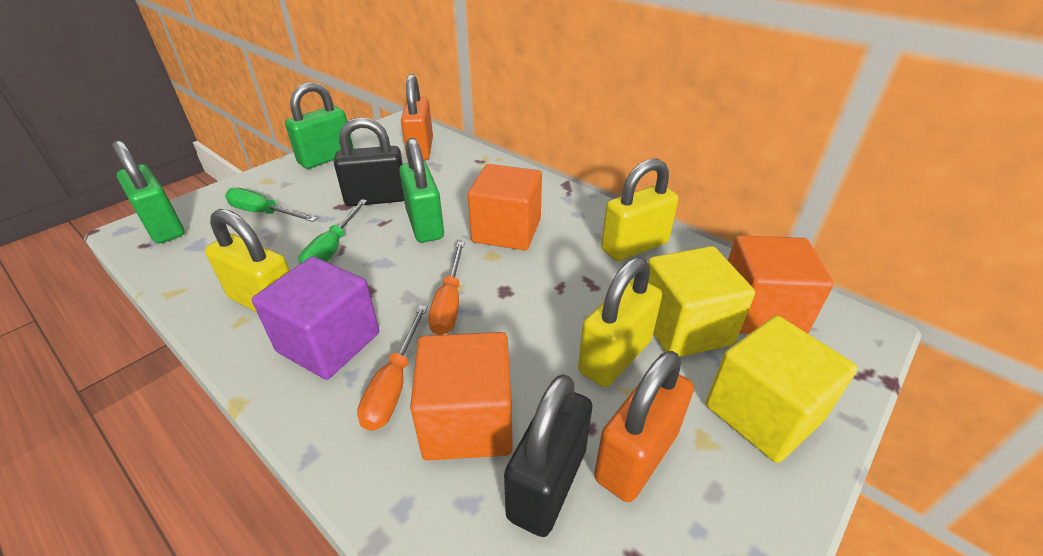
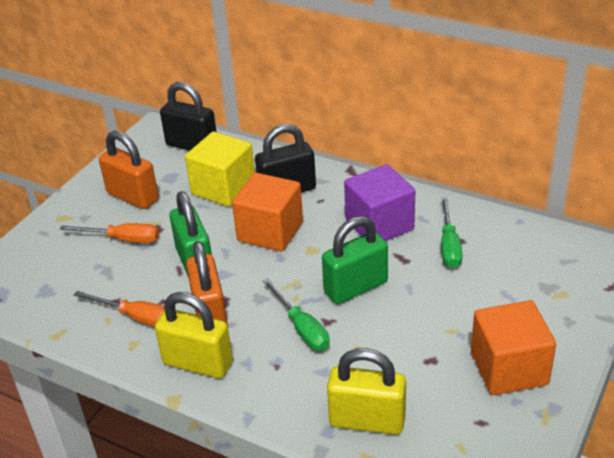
green padlock: 3 -> 2
orange cube: 3 -> 2
yellow cube: 2 -> 1
yellow padlock: 3 -> 2

